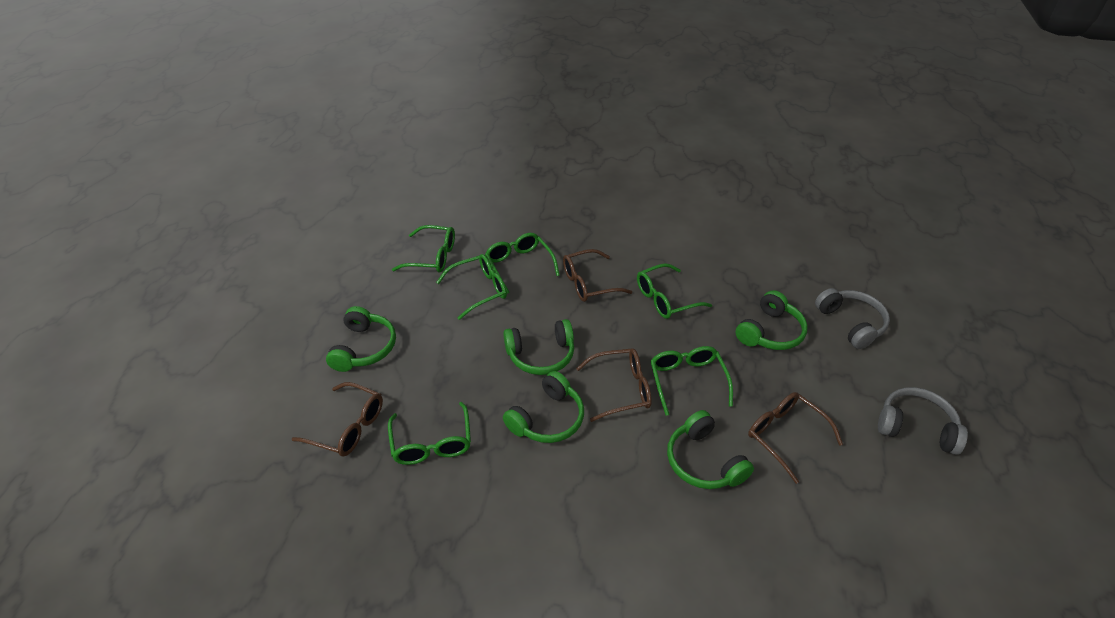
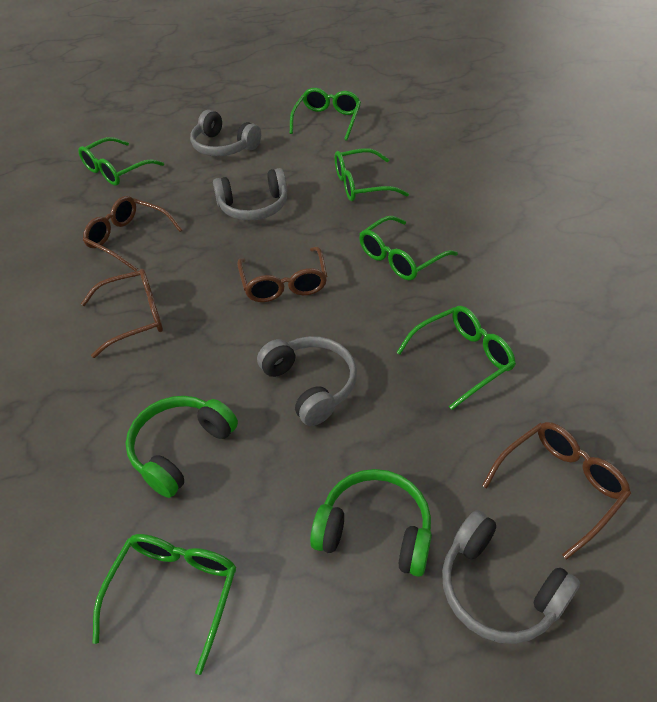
green headphones: 5 -> 2
grey headphones: 2 -> 4

